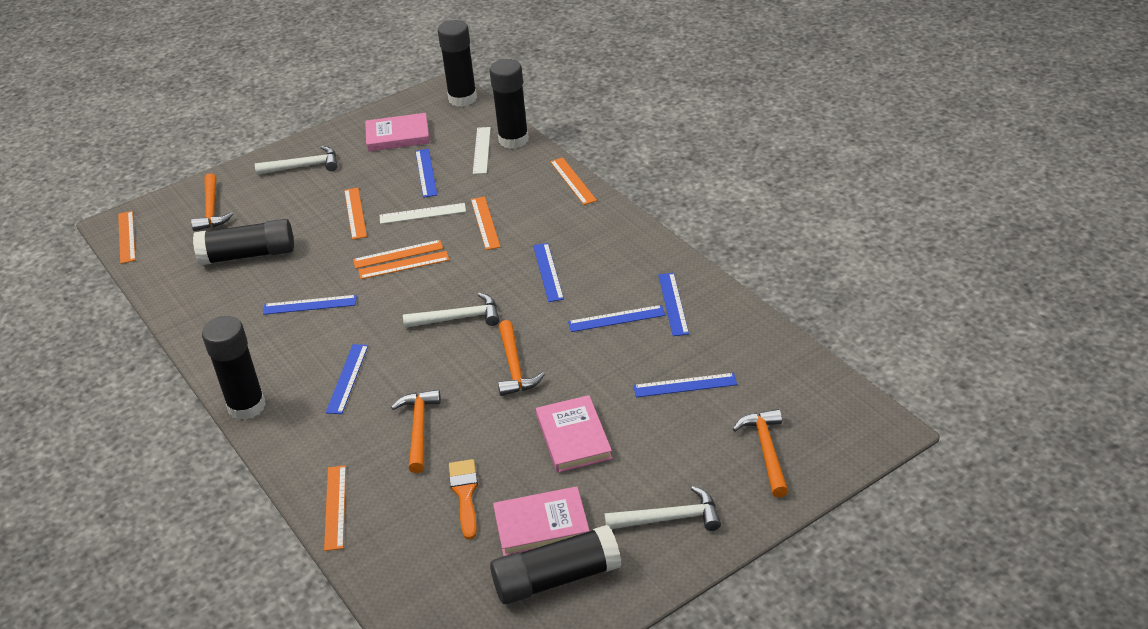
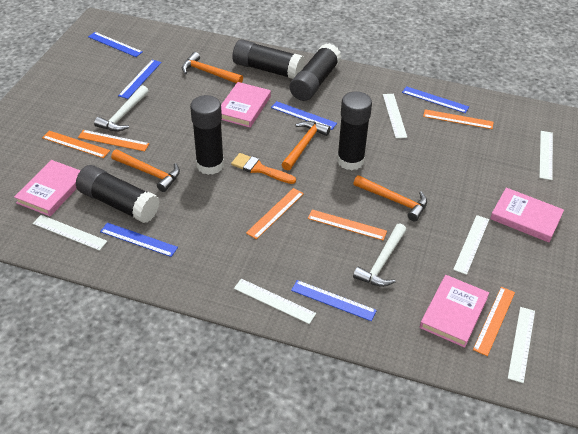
blue ruler: 7 -> 6
orange ruler: 7 -> 6
pink book: 3 -> 4
white hammer: 3 -> 2
white ruler: 2 -> 6

